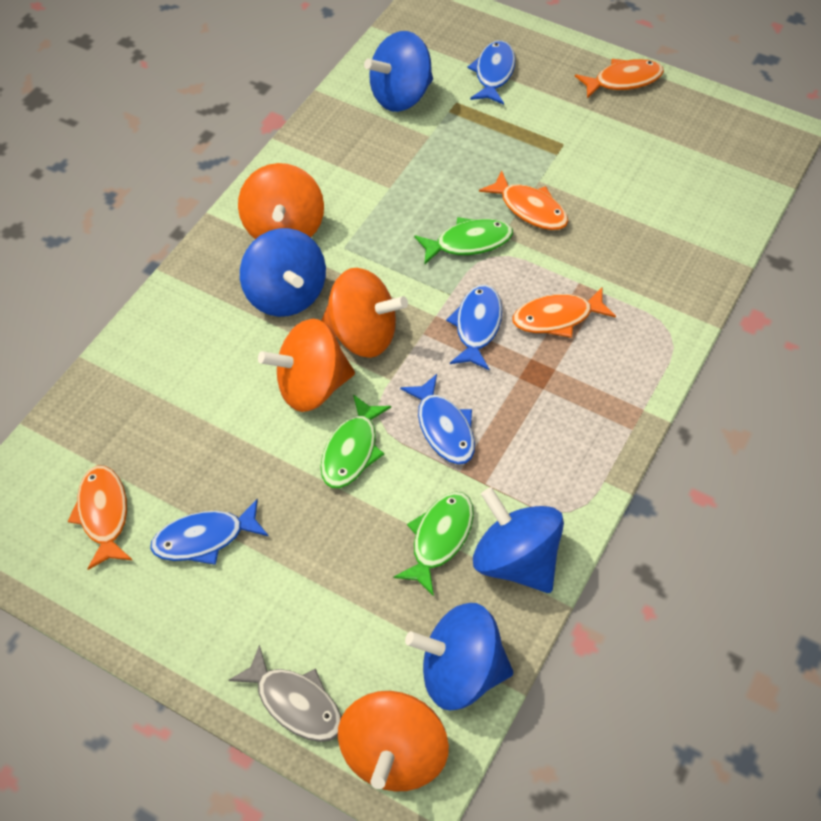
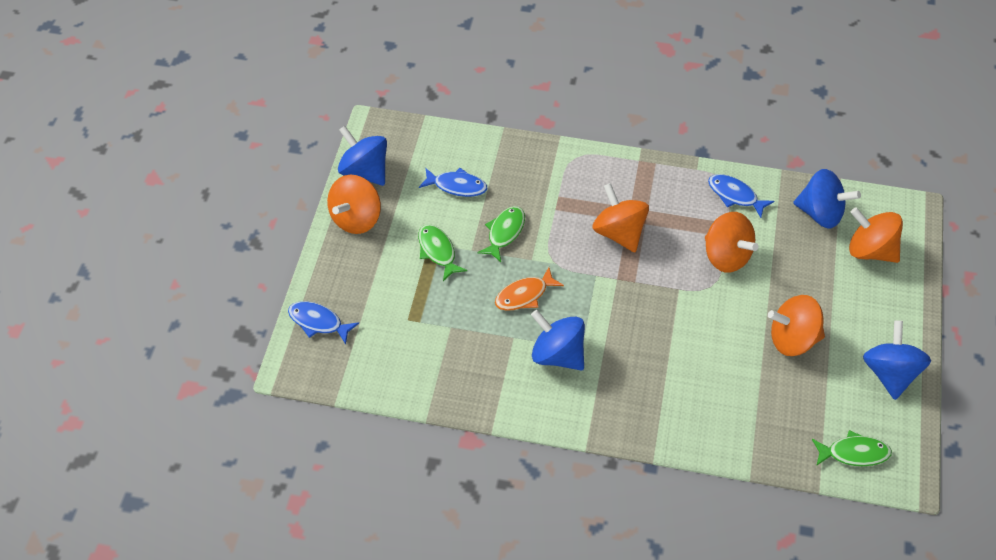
blue fish: 4 -> 3
grey fish: 1 -> 0
orange fish: 4 -> 1
orange spinning top: 4 -> 5

